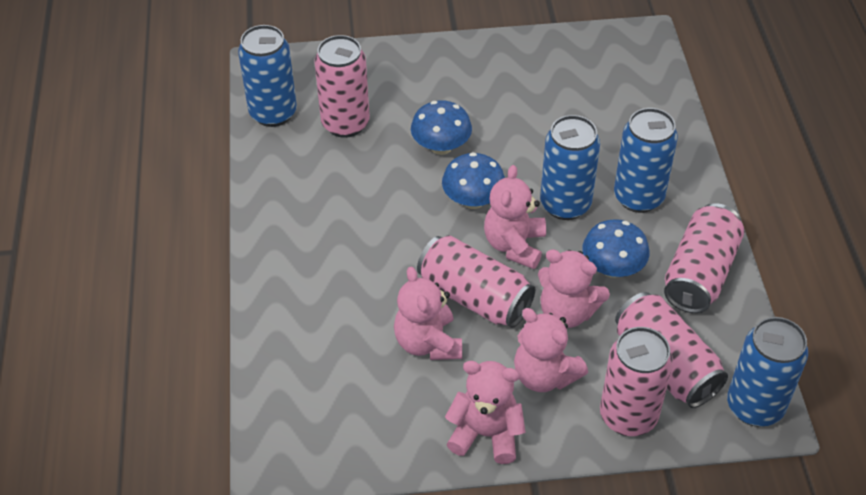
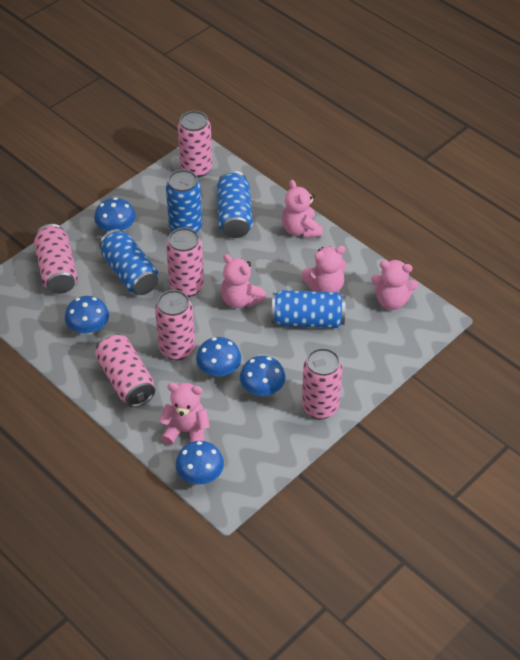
blue mushroom: 3 -> 5
pink can: 5 -> 6

